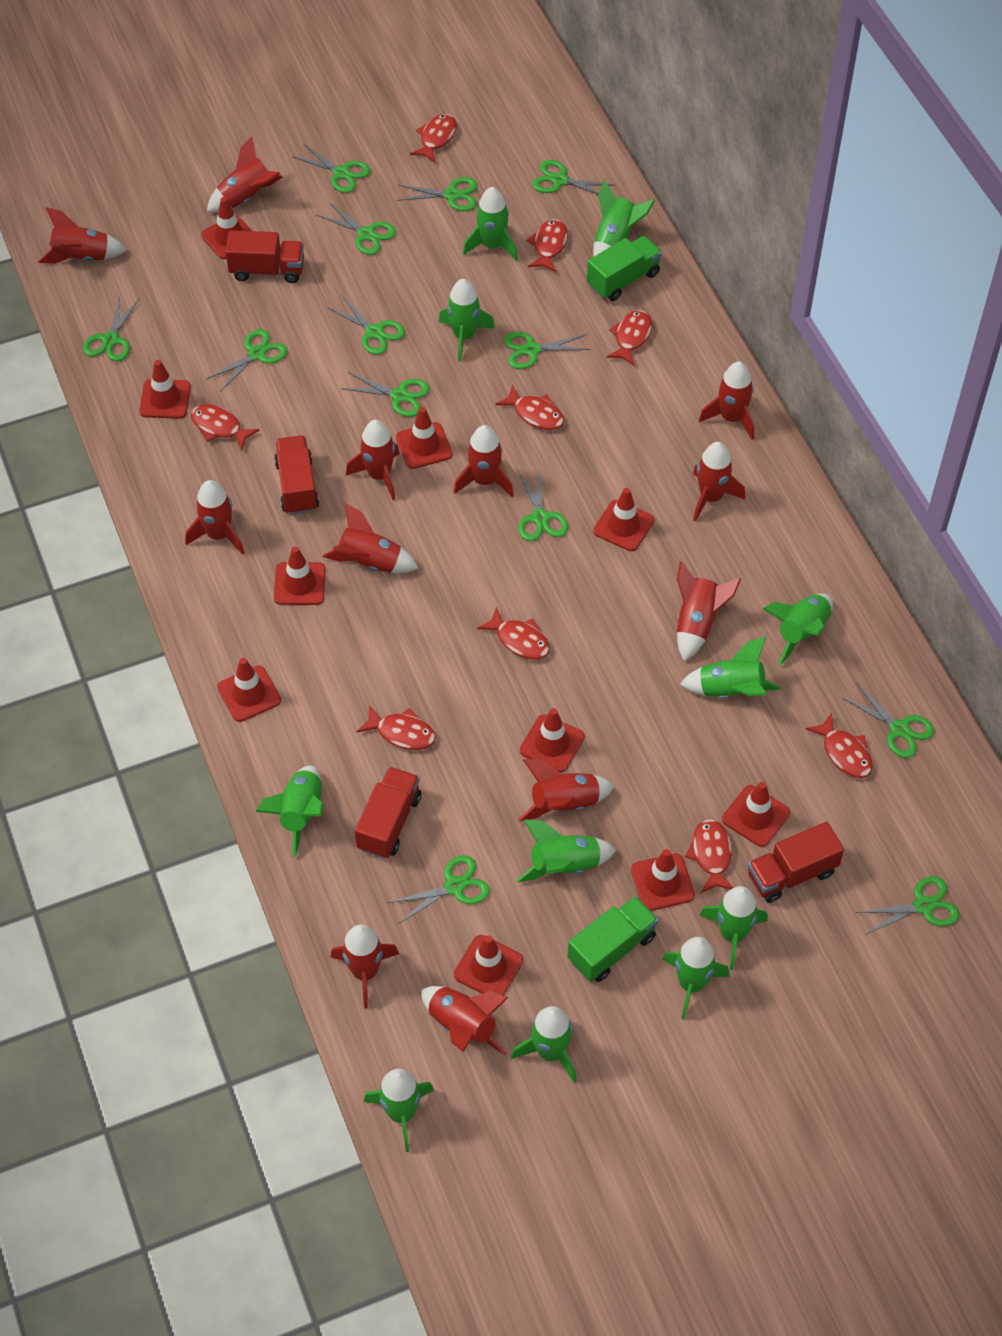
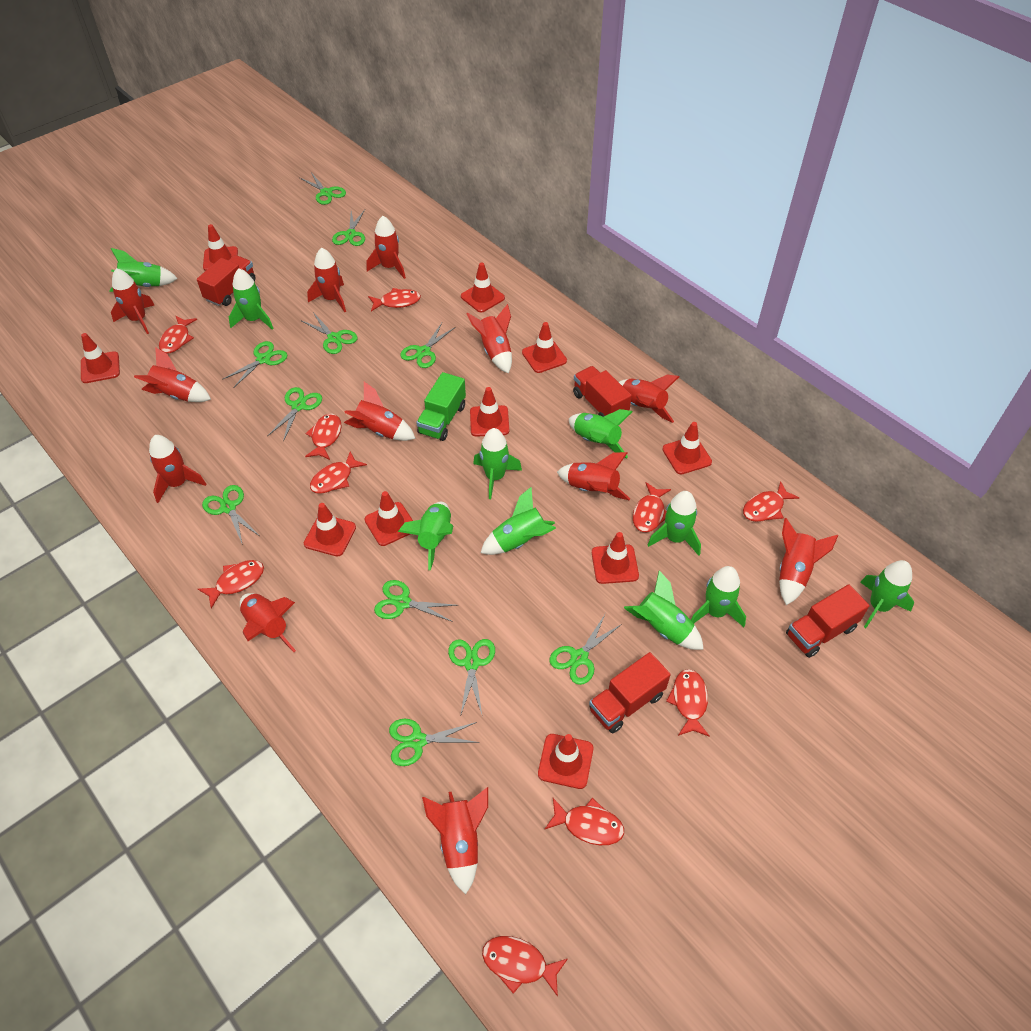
green rocket: 11 -> 10
green scissors: 13 -> 11
green truck: 2 -> 1
red fish: 9 -> 10

